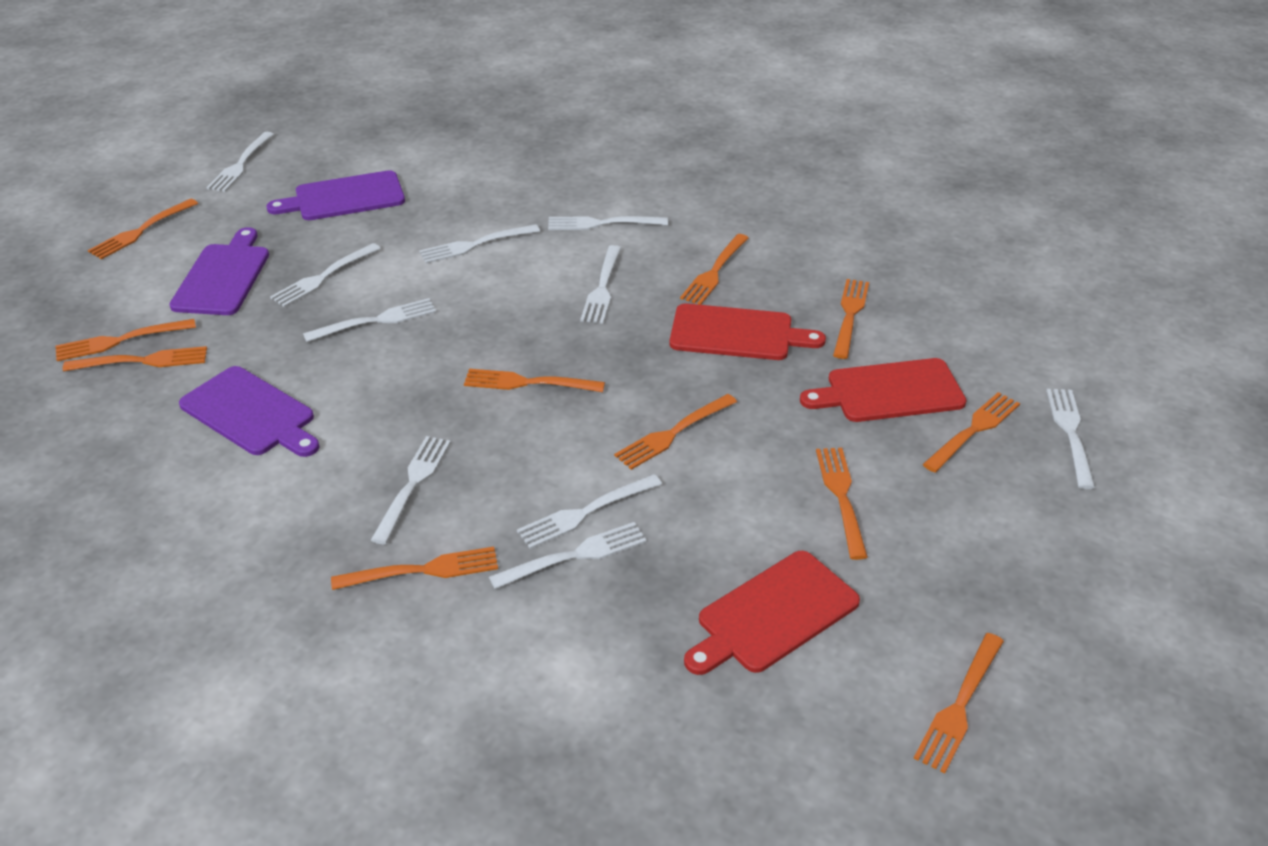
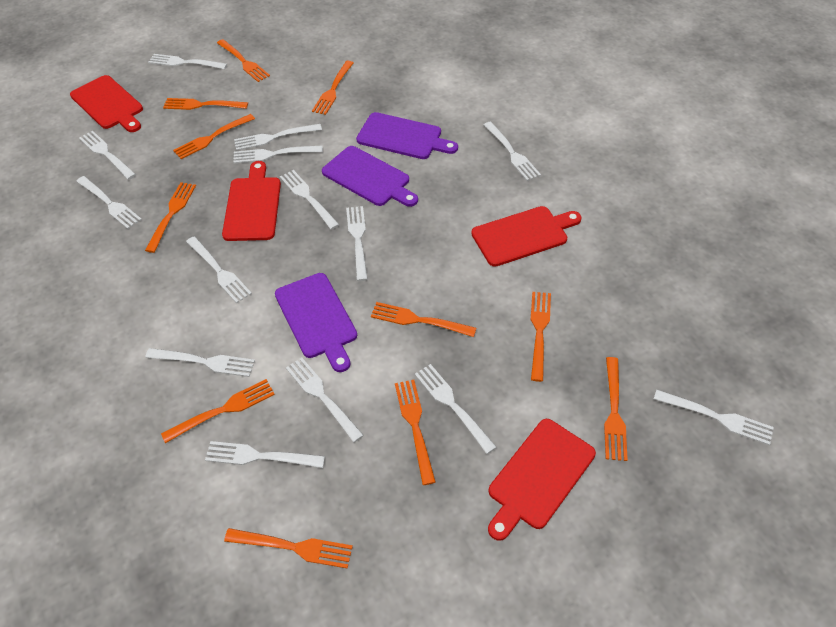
red cutting board: 3 -> 4
white fork: 10 -> 14

